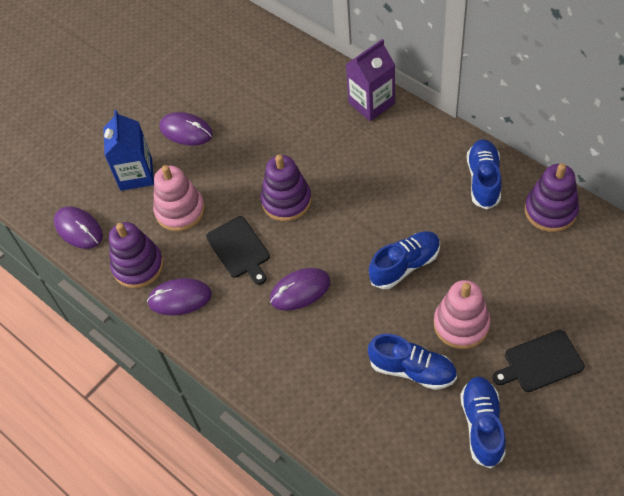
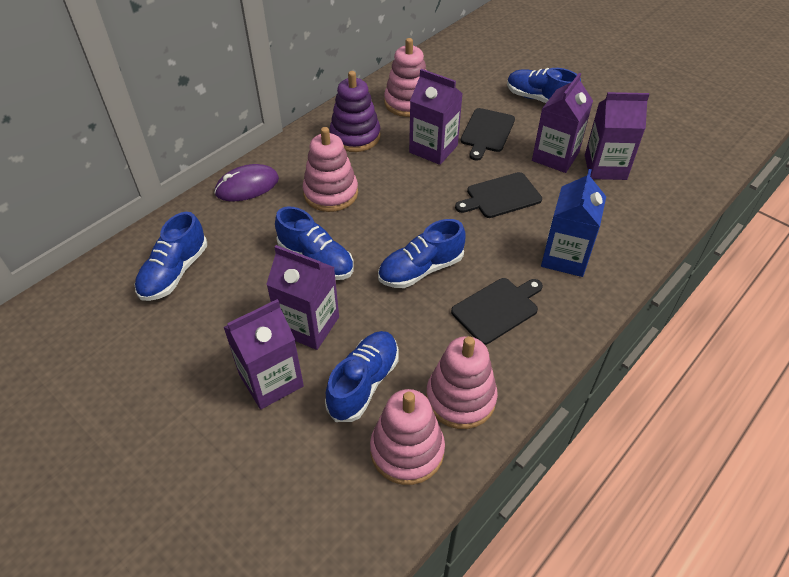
black cutting board: 2 -> 3
blue shoe: 4 -> 5
pink stacking toy: 2 -> 4
purple carton: 1 -> 5
purple mouse: 4 -> 1
purple stacking toy: 3 -> 1

